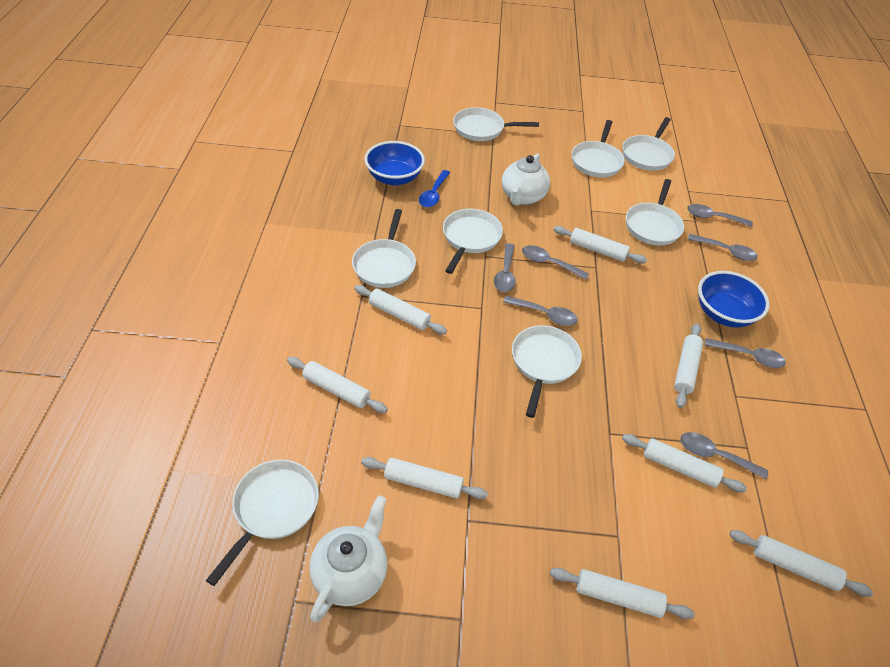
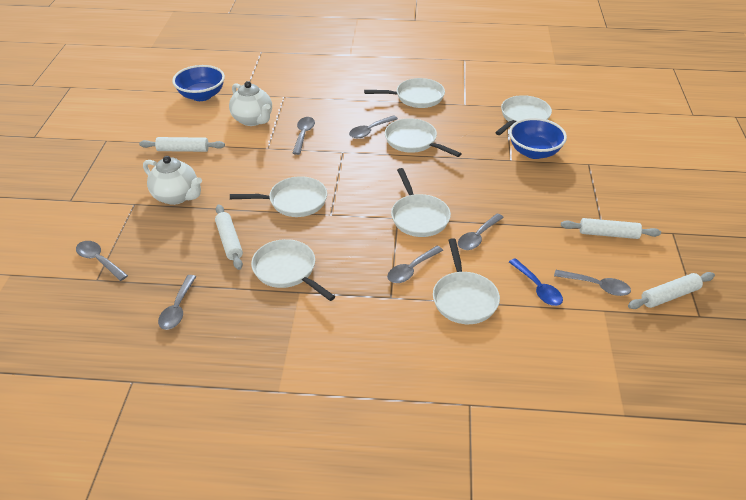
white pan: 8 -> 7
white rolling pin: 8 -> 4

